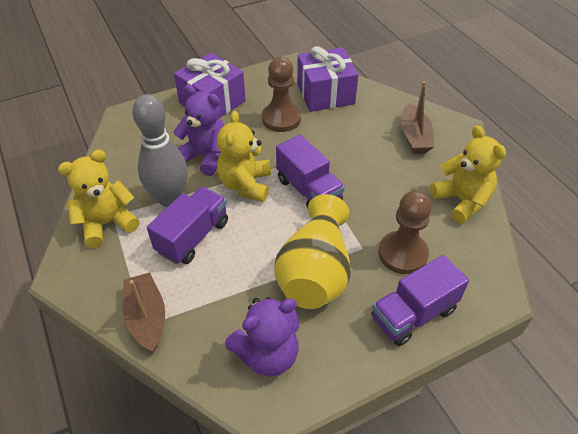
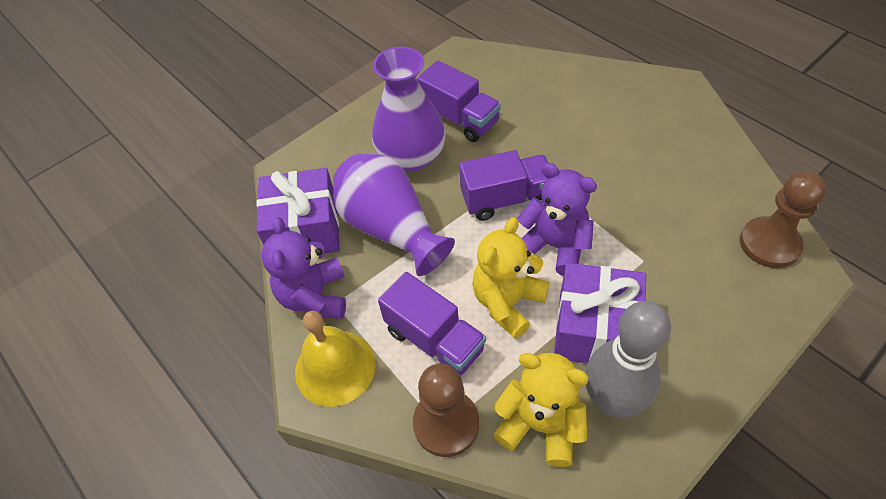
brown boat: 2 -> 0
purple vase: 0 -> 2
yellow bell: 0 -> 1
yellow teddy bear: 3 -> 2
yellow vase: 1 -> 0

